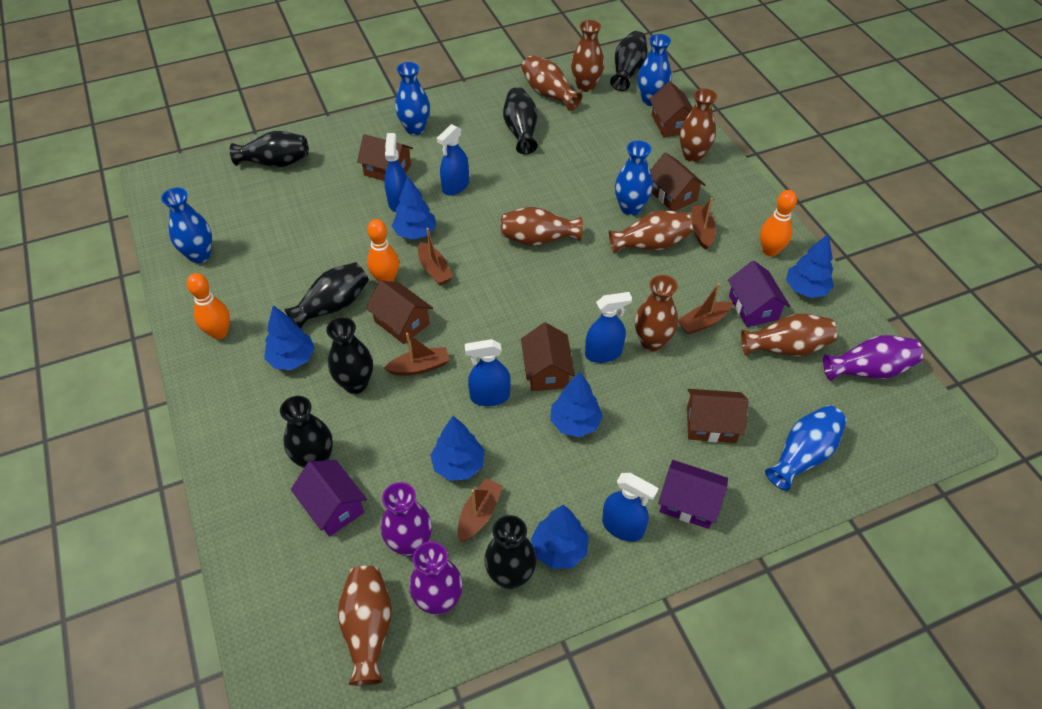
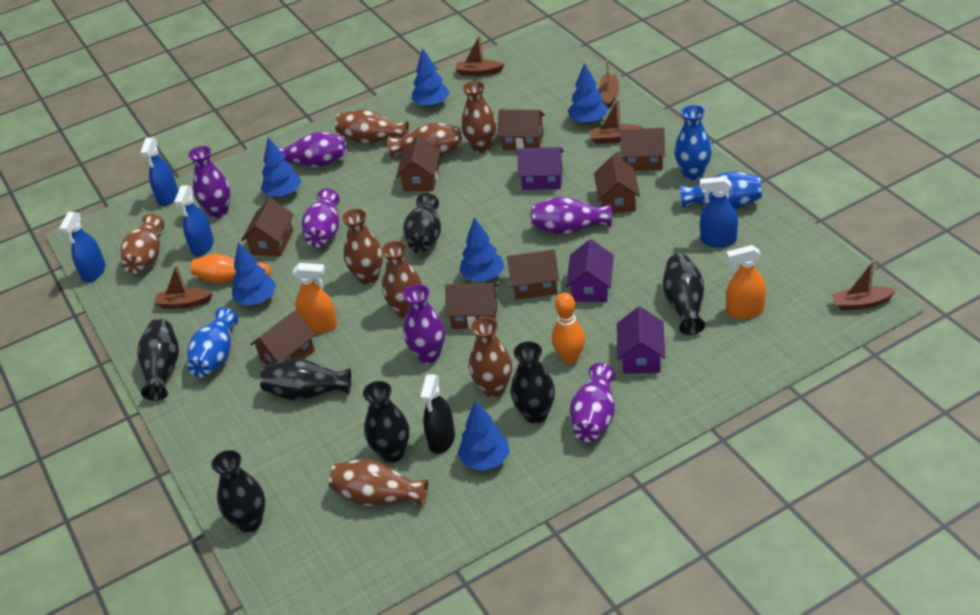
black spray bottle: 0 -> 1
blue spray bottle: 5 -> 4
blue vase: 5 -> 3
brown house: 6 -> 8
orange bowling pin: 3 -> 2
orange spray bottle: 0 -> 2
purple vase: 3 -> 6

